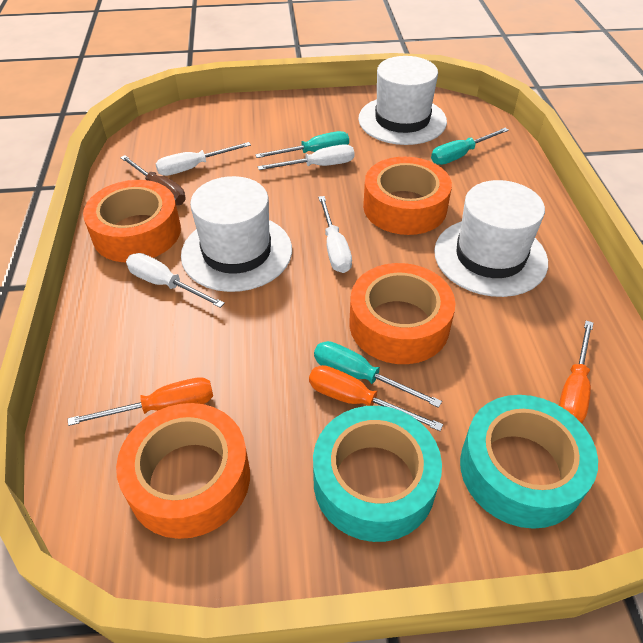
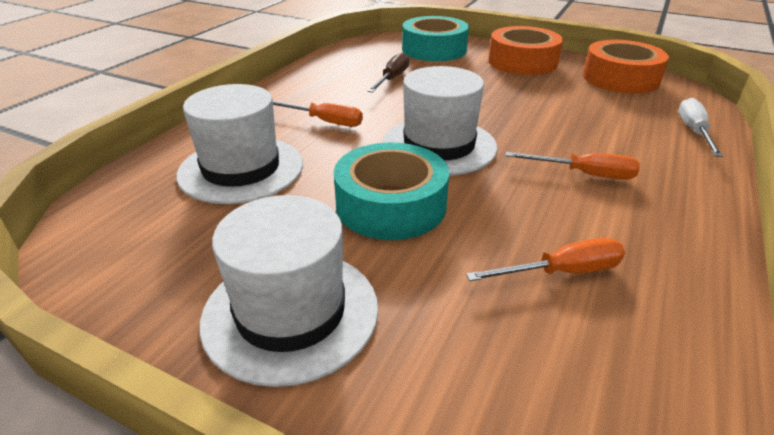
orange tape: 4 -> 2
turquoise screwdriver: 3 -> 0
white screwdriver: 4 -> 1

